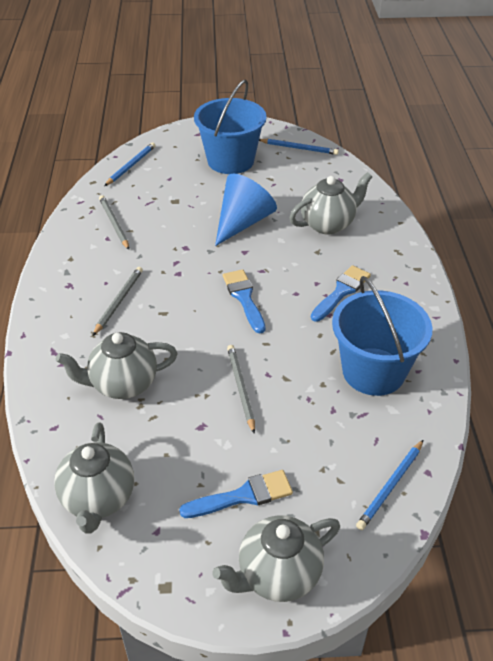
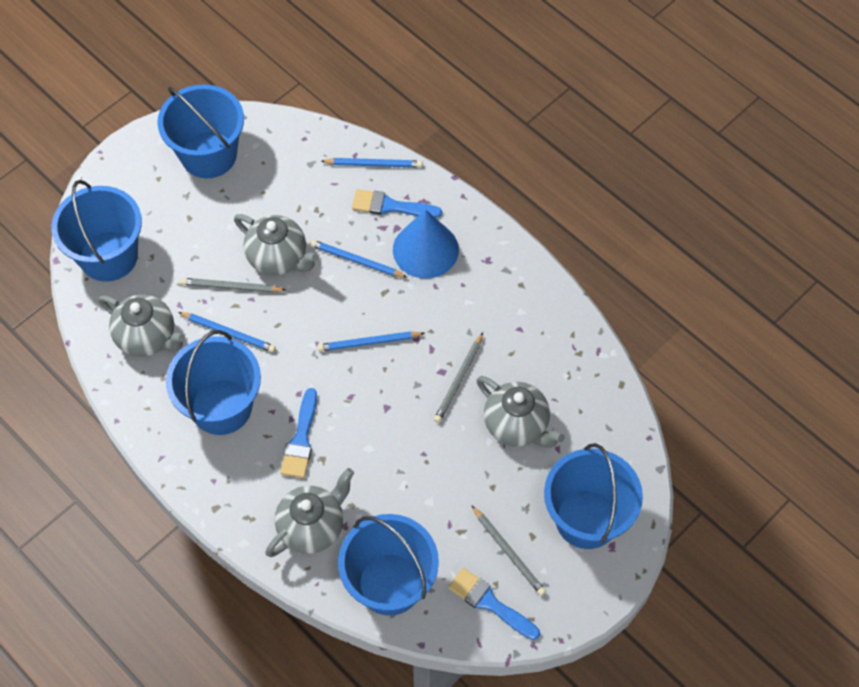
blue bucket: 2 -> 5
blue pencil: 3 -> 4

